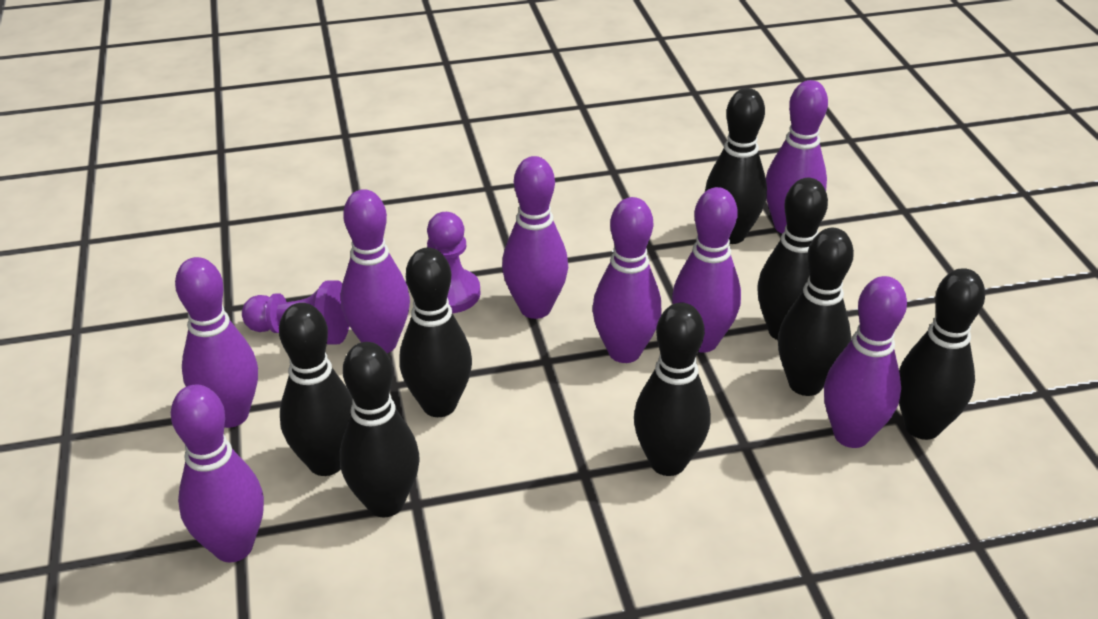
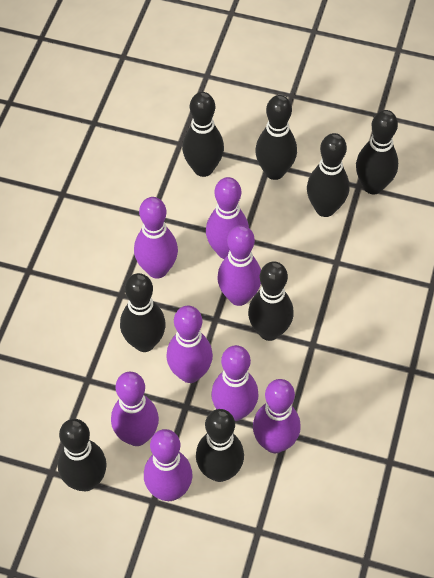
purple pawn: 2 -> 0

